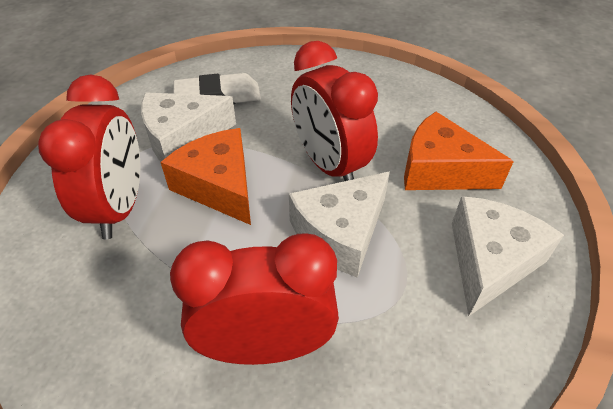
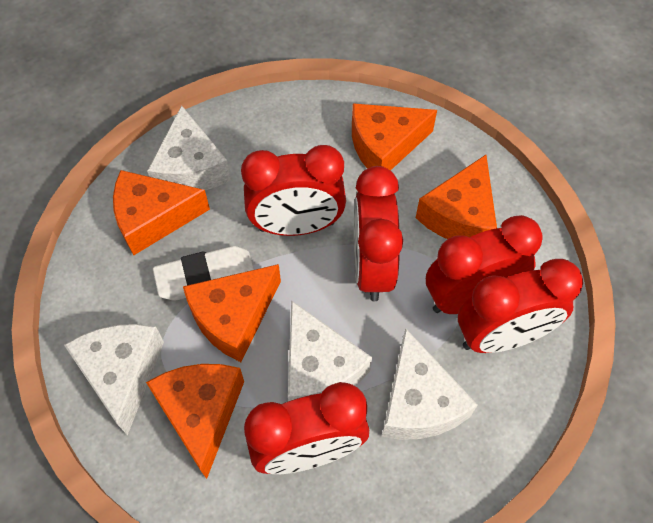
orange cheese: 2 -> 5
red clock: 3 -> 5
white cheese: 3 -> 4

